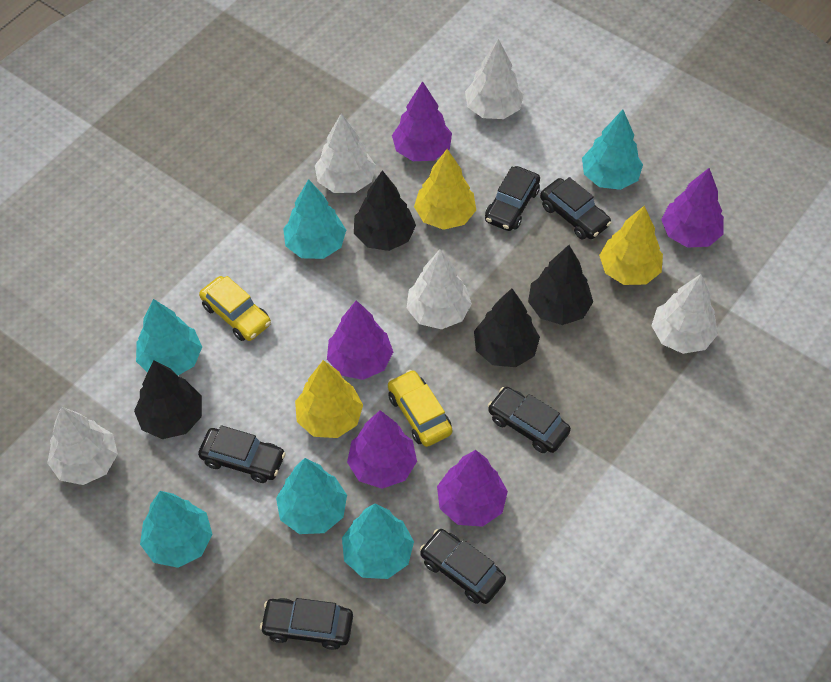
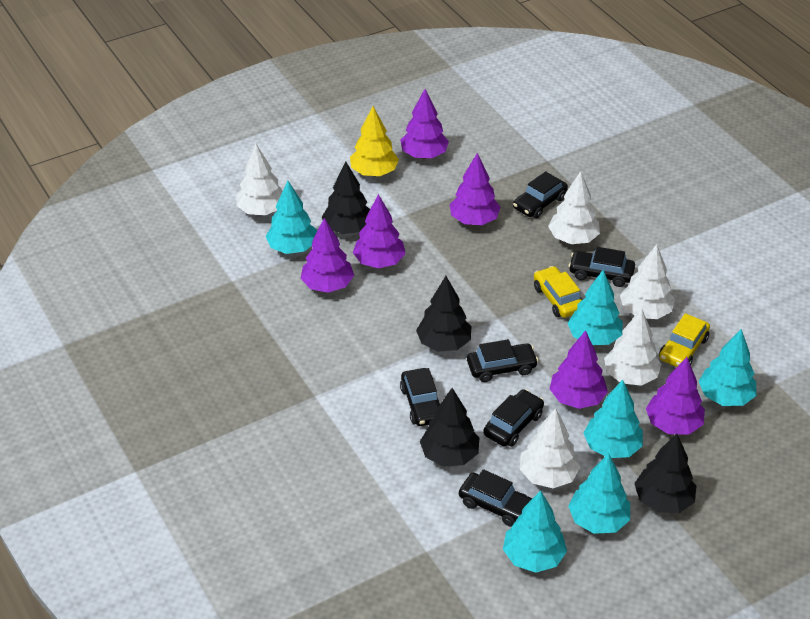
purple tree: 5 -> 6
yellow tree: 3 -> 1

